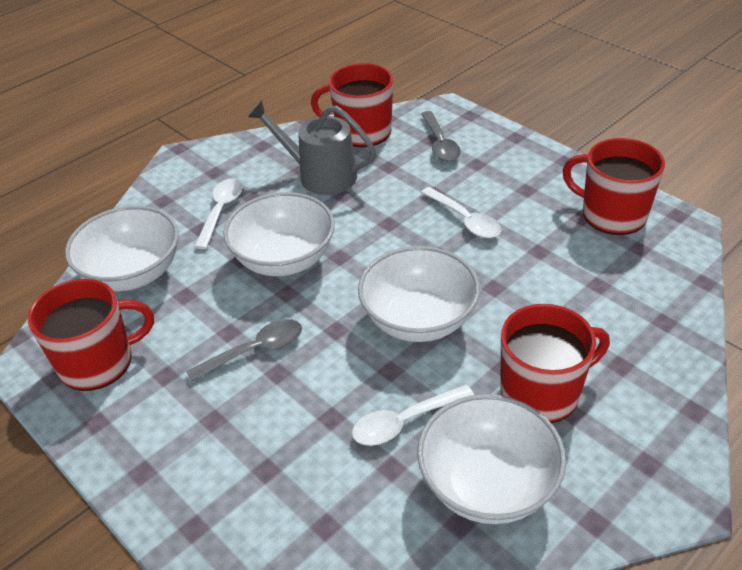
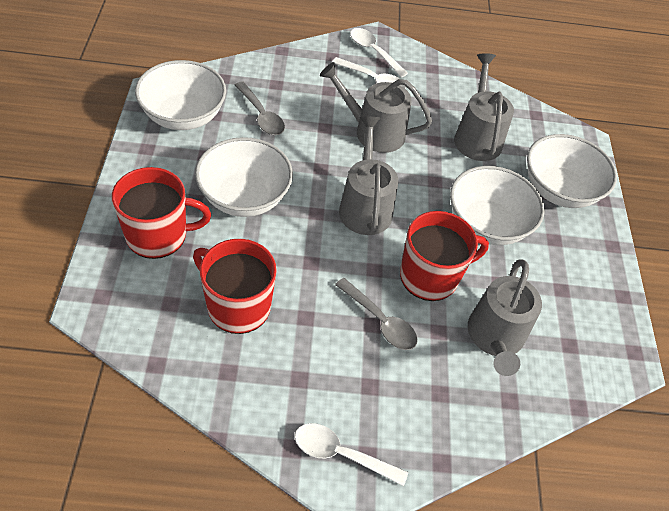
grey watering can: 1 -> 4
red mug: 4 -> 3

